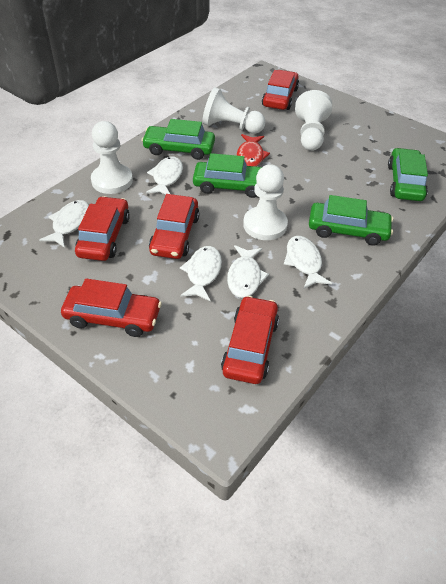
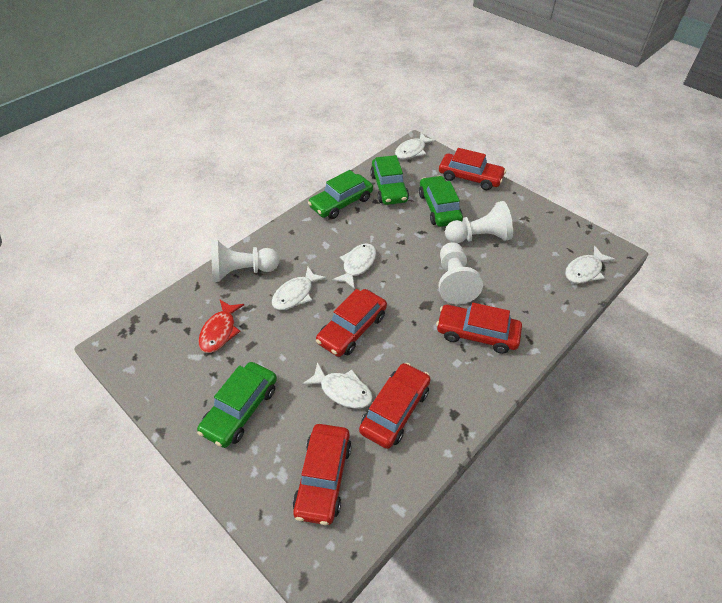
white pawn: 4 -> 3

